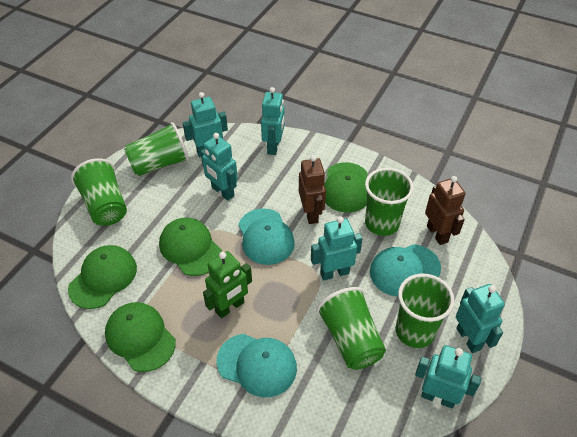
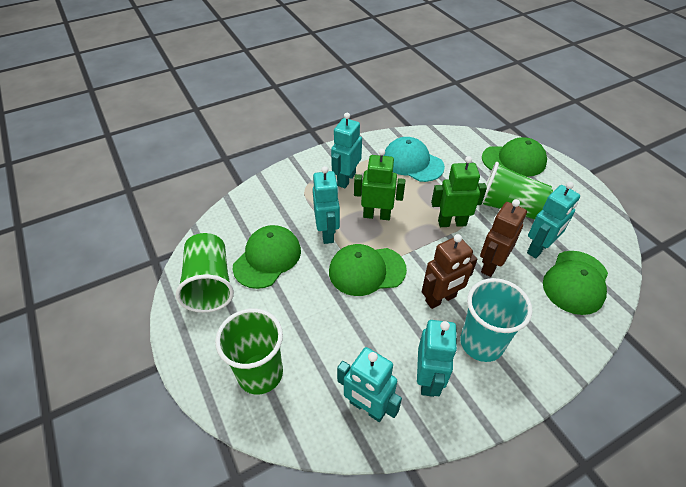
green cup: 5 -> 3
green robot: 1 -> 2
turquoise cap: 3 -> 1
turquoise cup: 0 -> 1
turquoise robot: 6 -> 5

